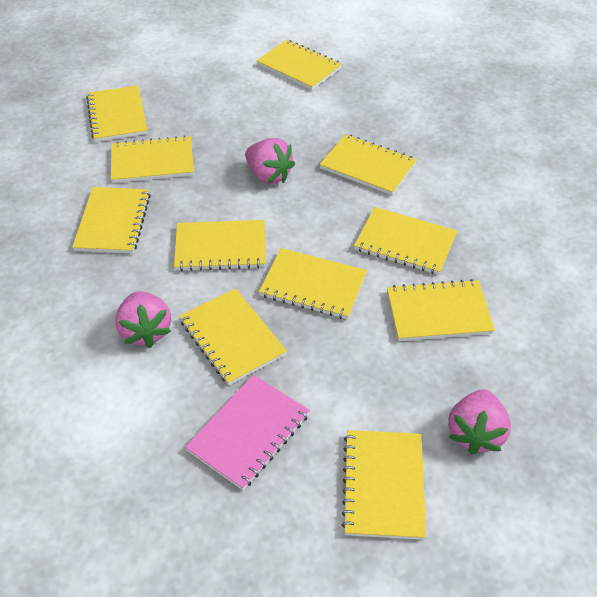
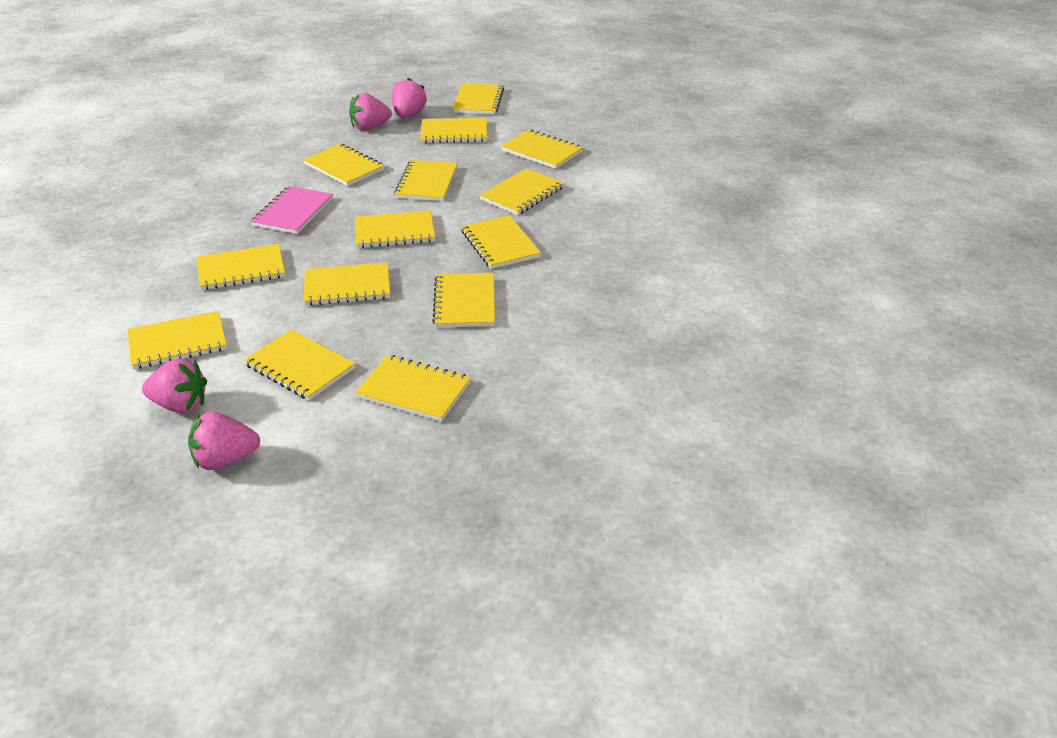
pink strawberry: 3 -> 4
yellow notebook: 11 -> 14

